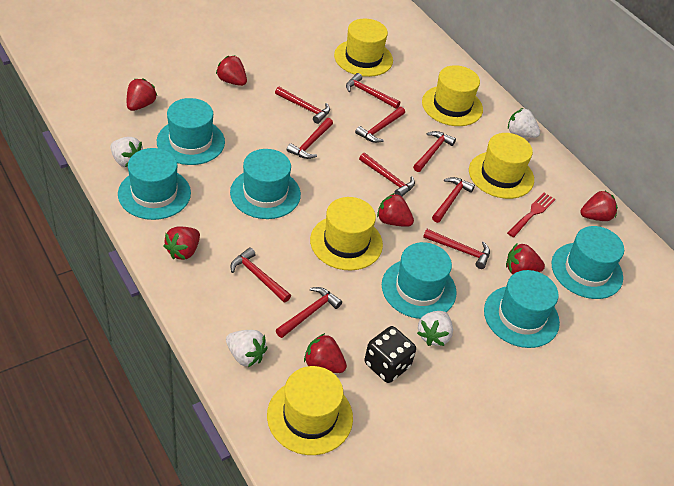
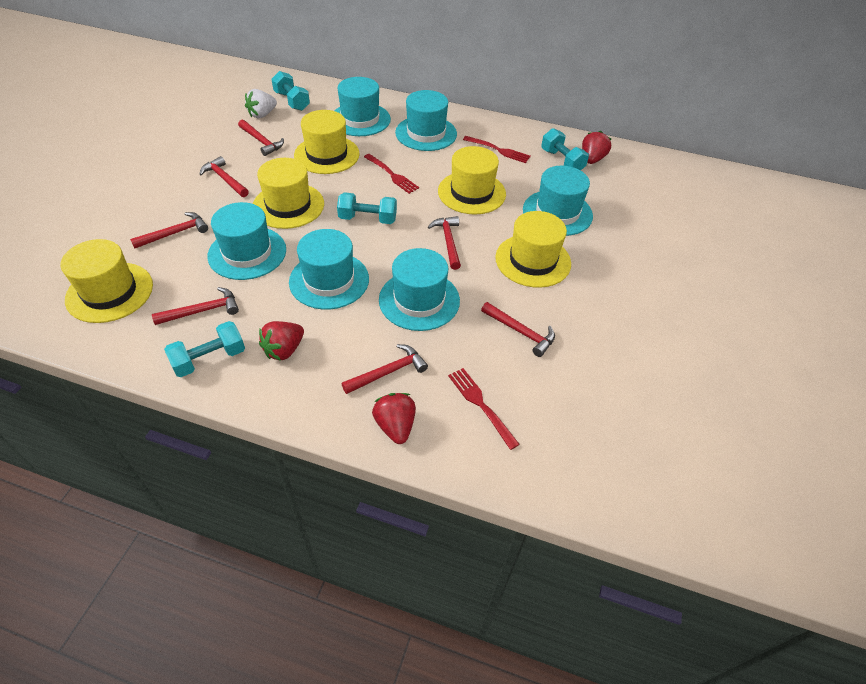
black dice: 1 -> 0
red fork: 1 -> 3
red hammer: 10 -> 7
red strawberry: 7 -> 3
turquoise dumbbell: 0 -> 4
white strawberry: 4 -> 1

